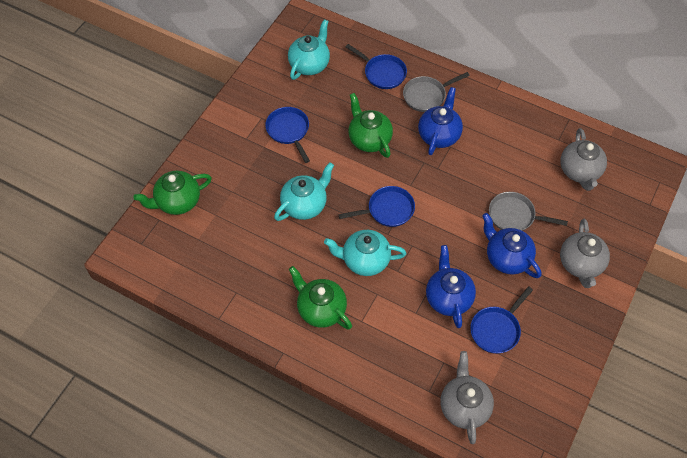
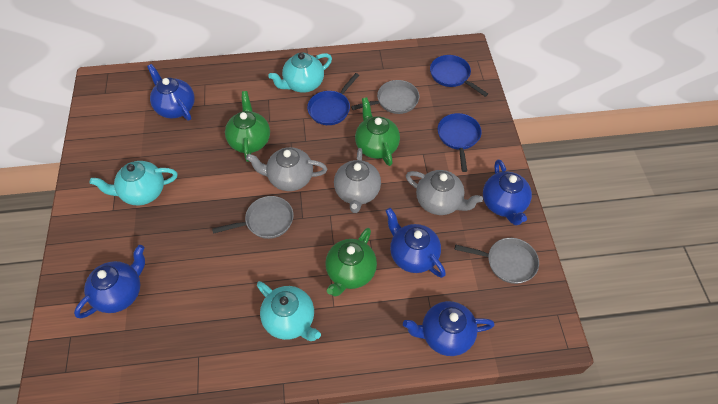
blue pan: 4 -> 3
blue teapot: 3 -> 5
grey pan: 2 -> 3

